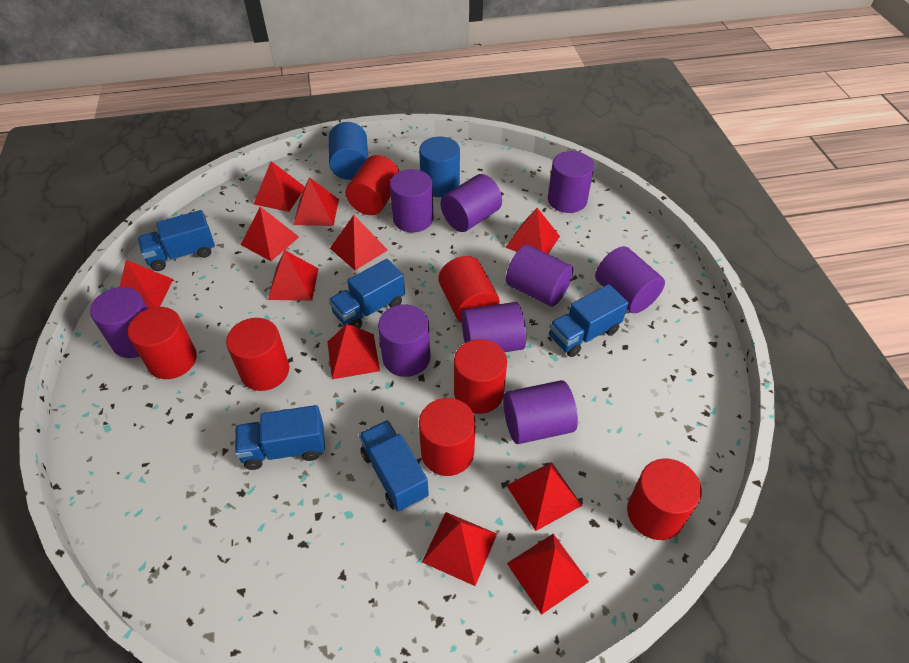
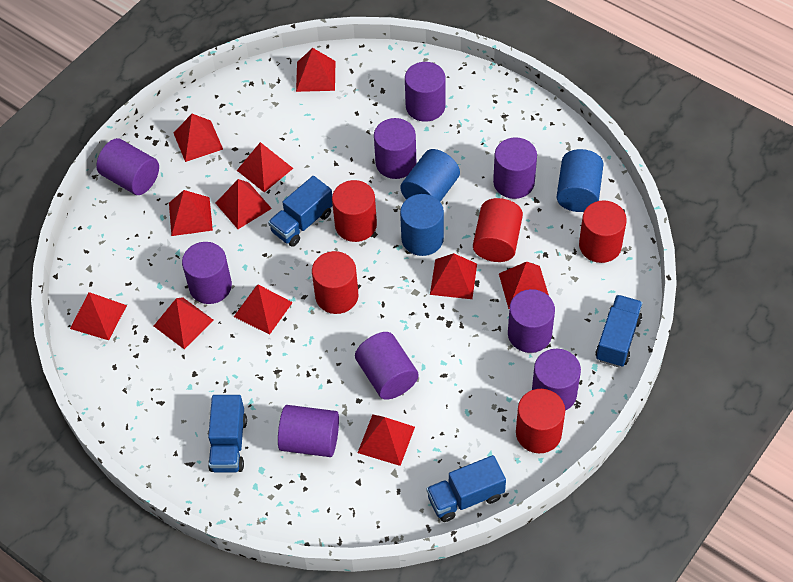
blue cylinder: 2 -> 3
blue truck: 5 -> 4
red cylinder: 7 -> 5

